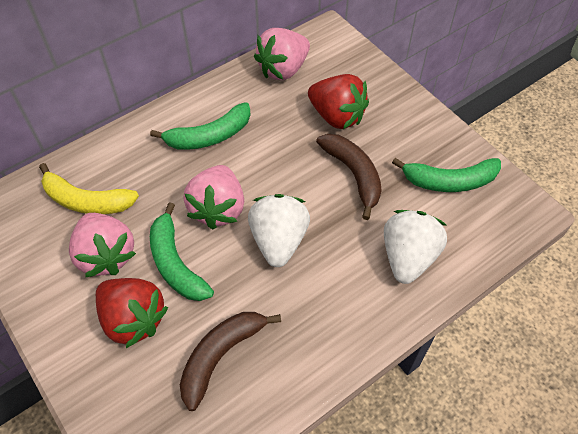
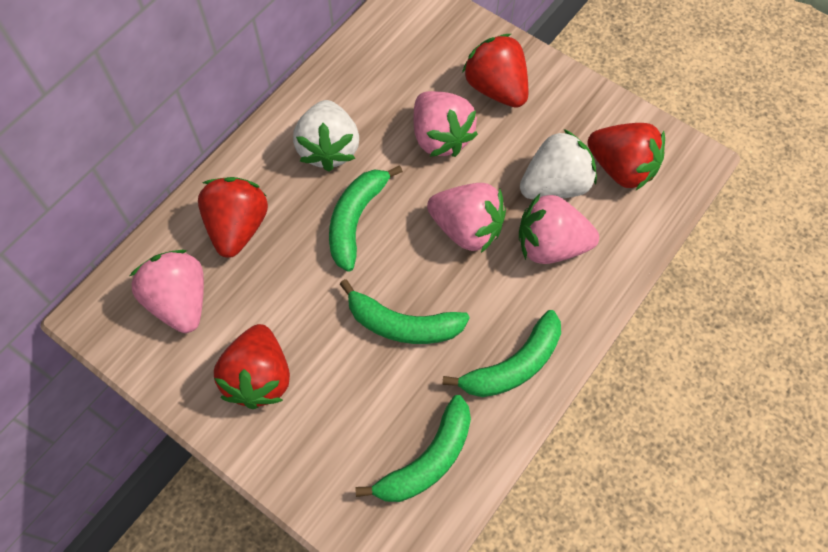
brown banana: 2 -> 0
green banana: 3 -> 4
pink strawberry: 3 -> 4
red strawberry: 2 -> 4
yellow banana: 1 -> 0

